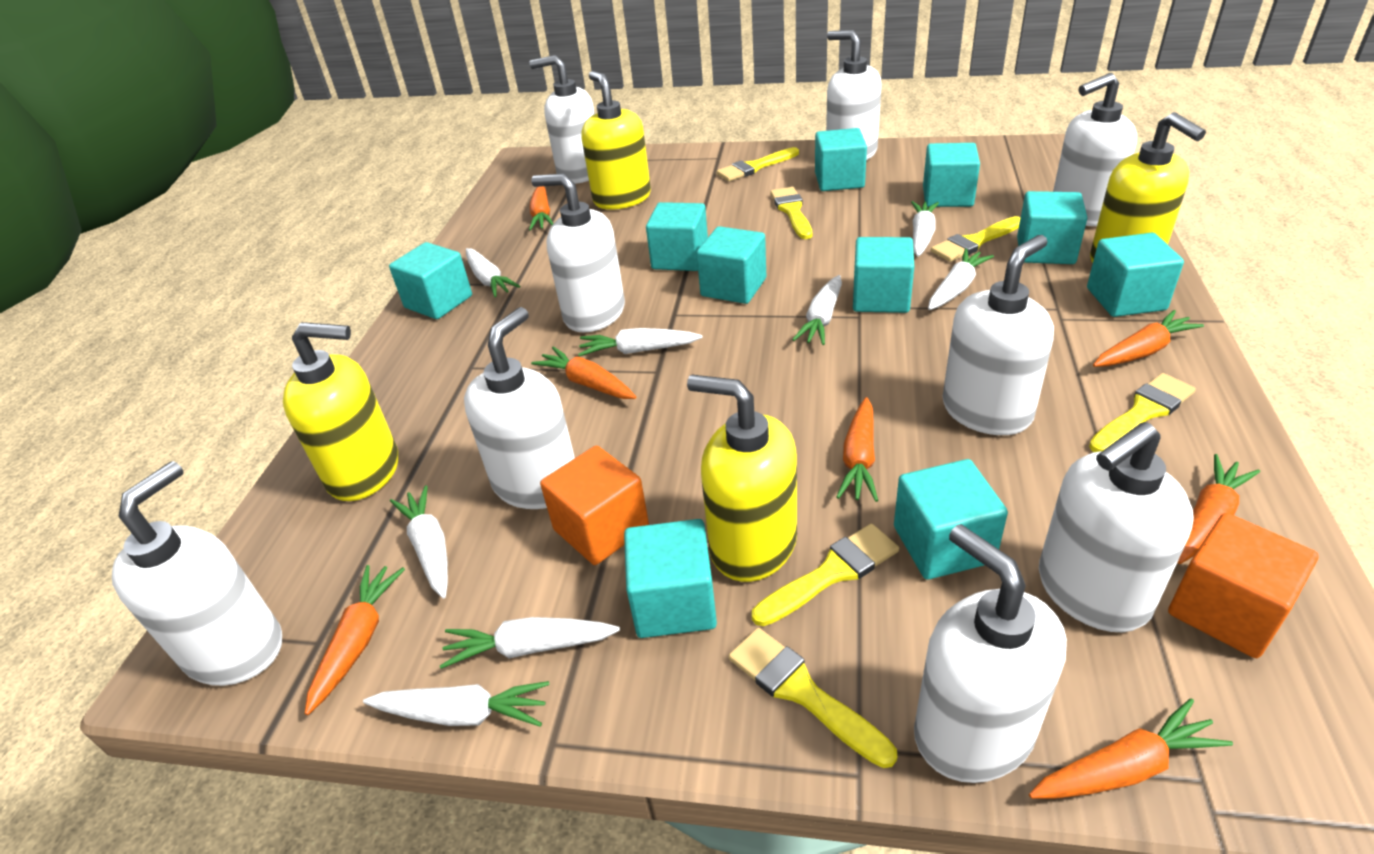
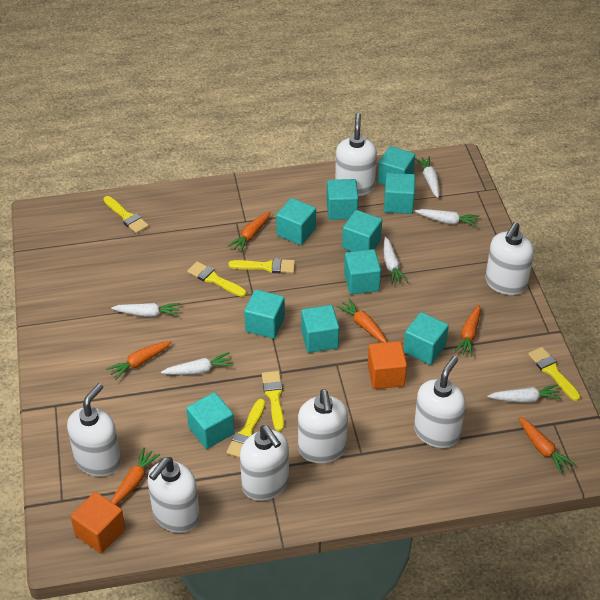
orange carrot: 7 -> 6
white carrot: 8 -> 6
white soap dispenser: 9 -> 7
yellow soap dispenser: 4 -> 0

